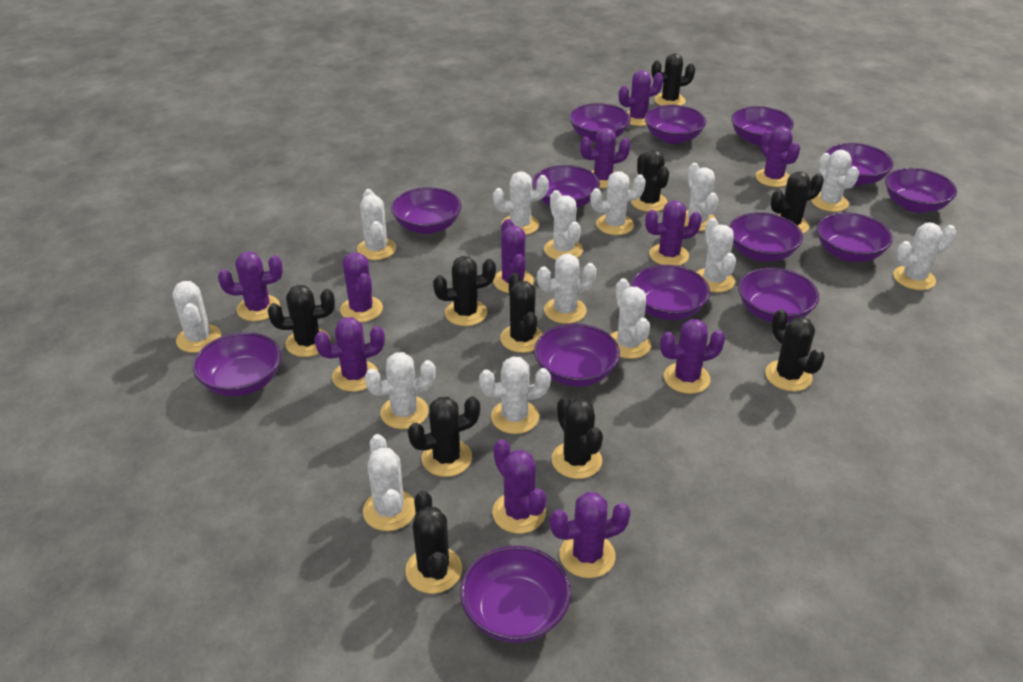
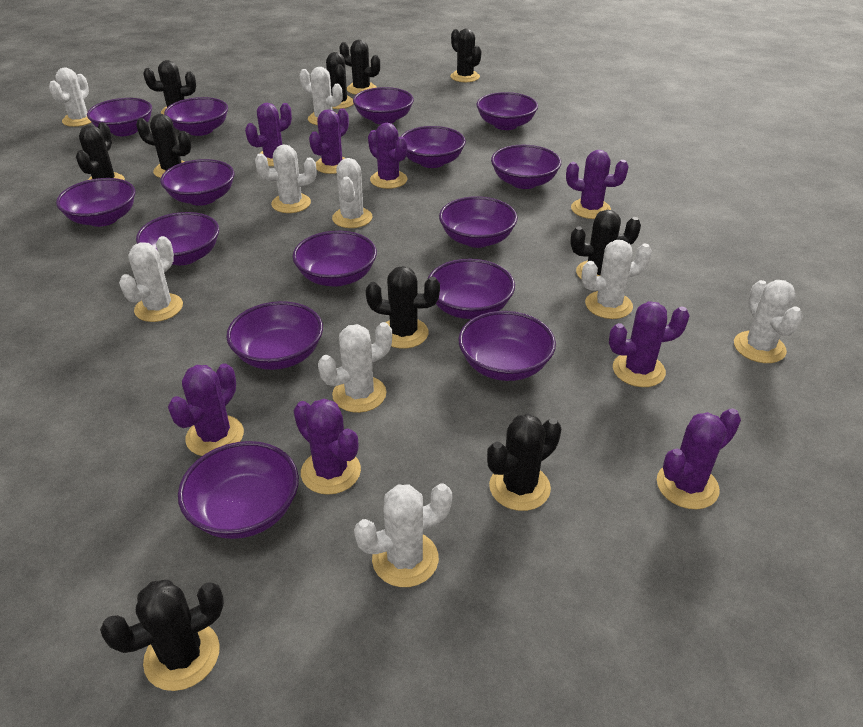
purple bowl: 14 -> 15
purple cactus: 11 -> 8
white cactus: 14 -> 9

